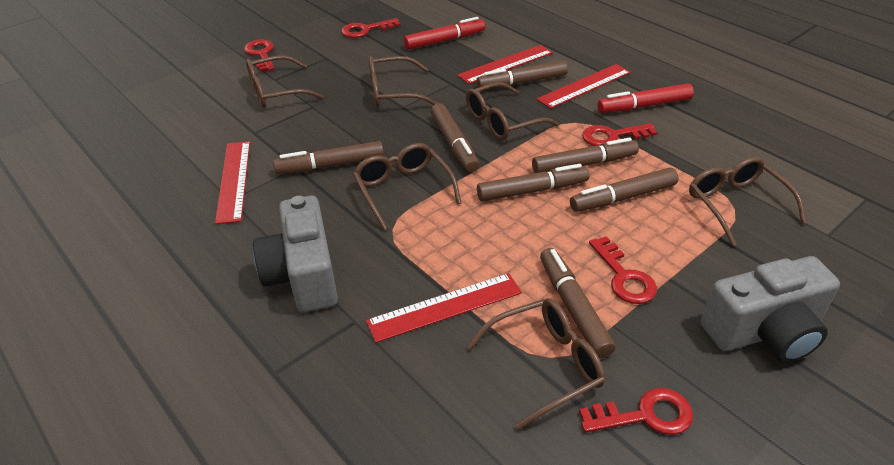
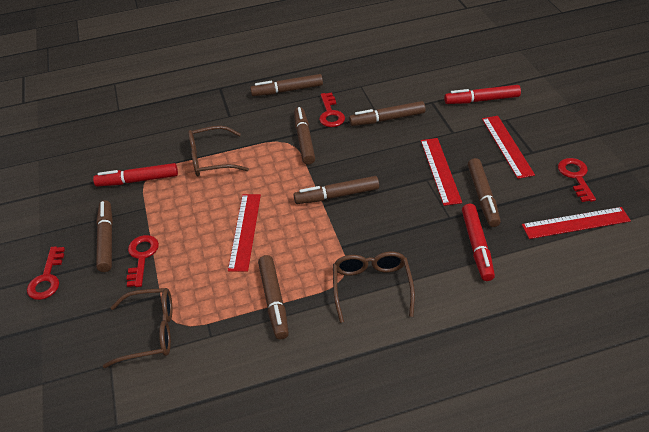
brown glasses: 6 -> 3
grey camera: 2 -> 0
red key: 5 -> 4
red marker: 2 -> 3

